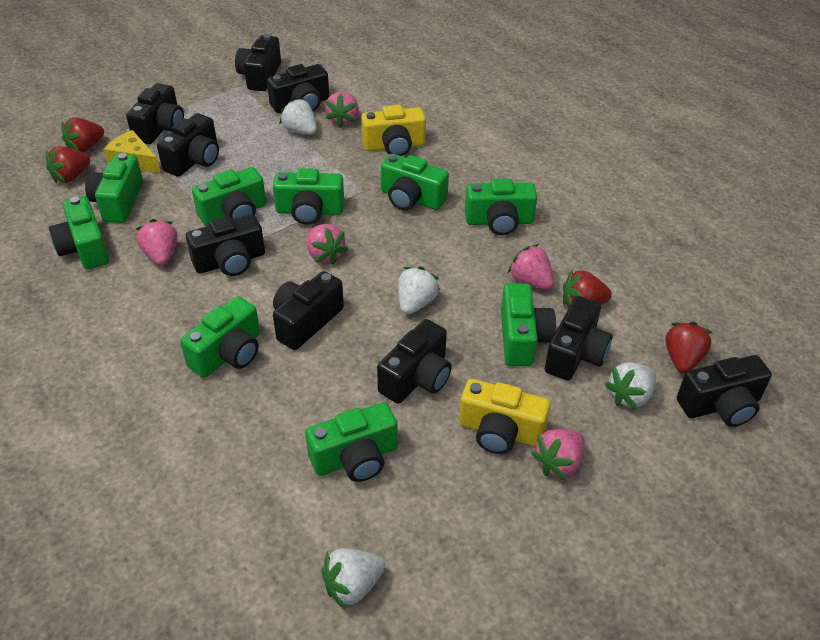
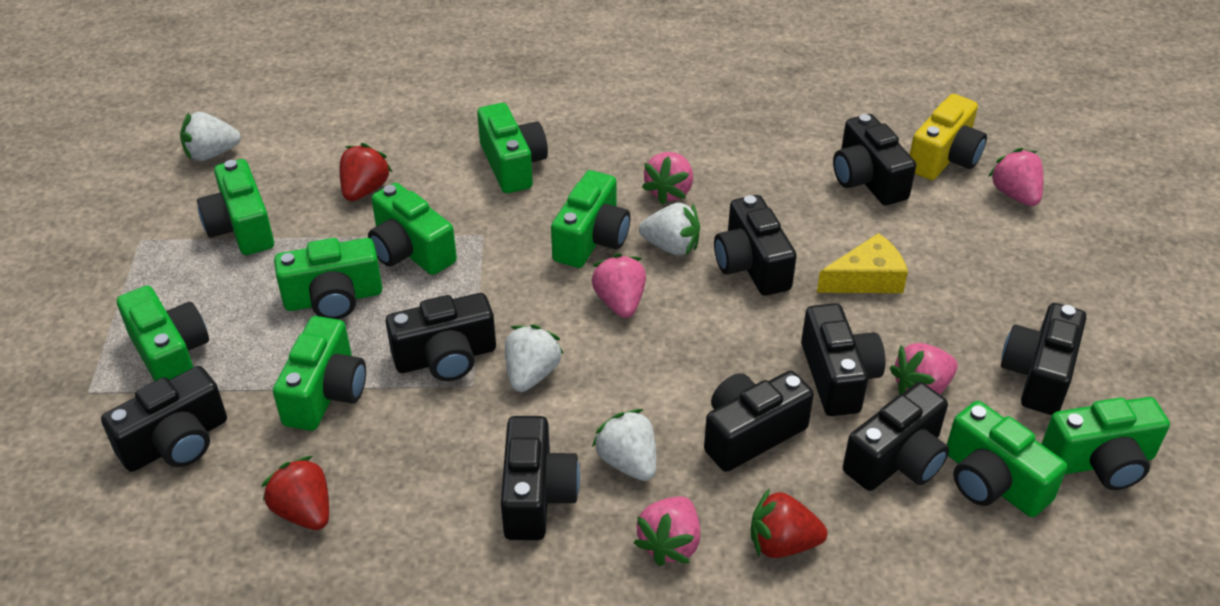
red strawberry: 4 -> 3
yellow camera: 2 -> 1

